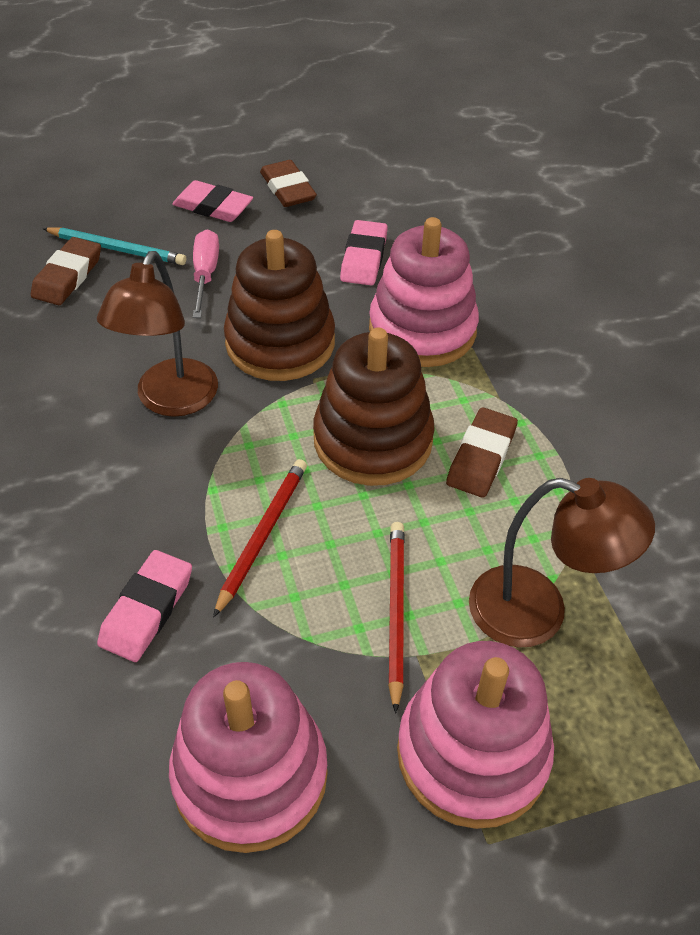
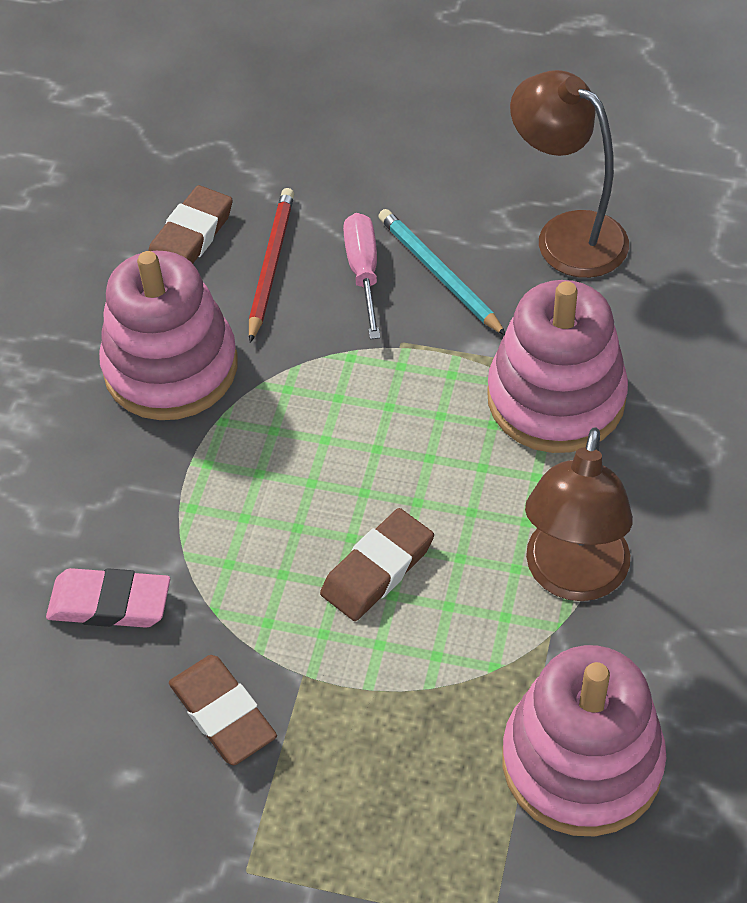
brown stacking toy: 2 -> 0
pink eraser: 3 -> 1
red pencil: 2 -> 1

